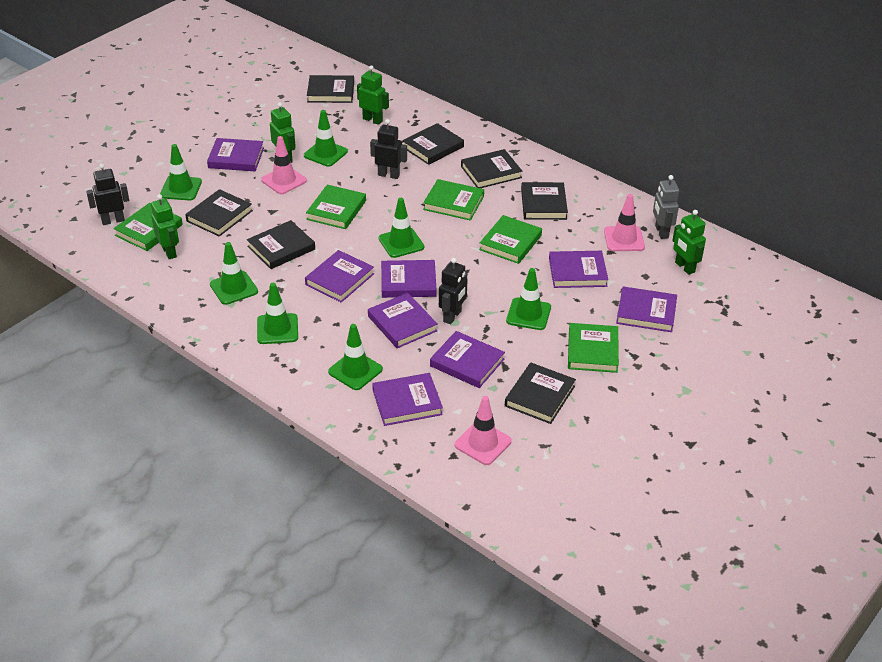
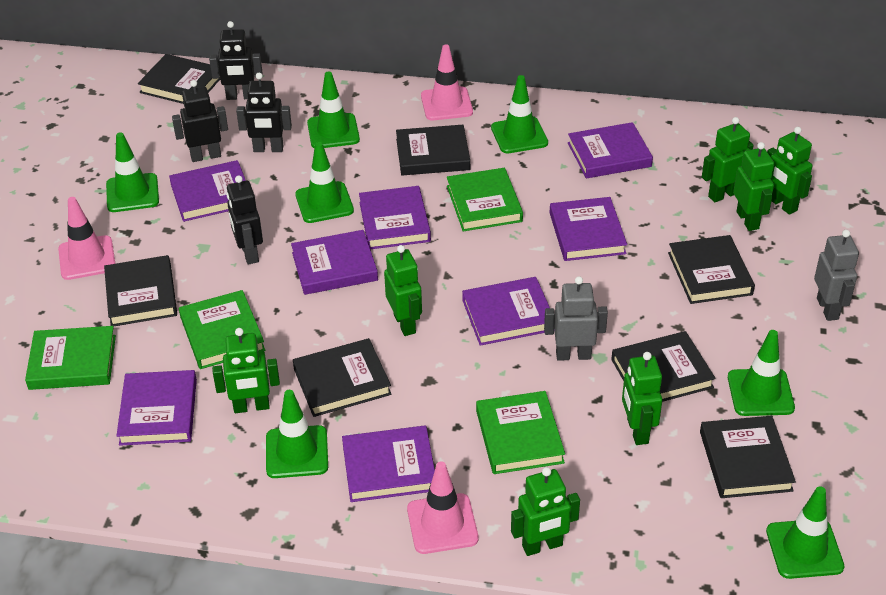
black robot: 3 -> 4
green book: 5 -> 4
green robot: 4 -> 7
grey robot: 1 -> 2

